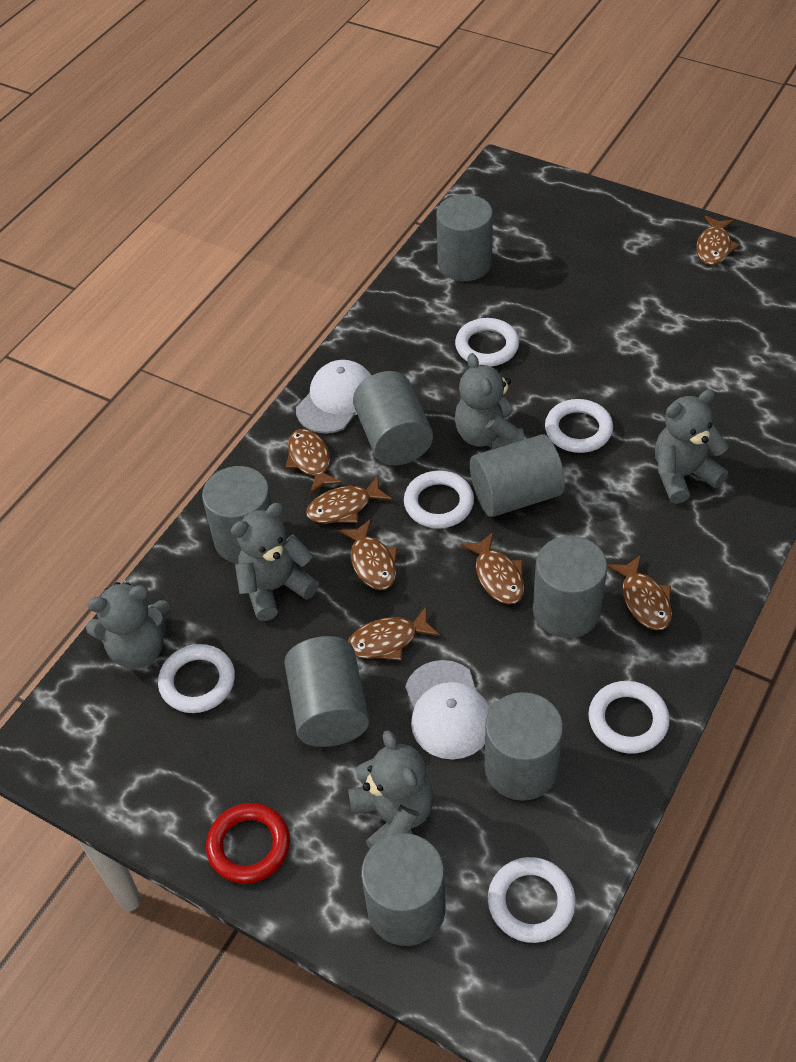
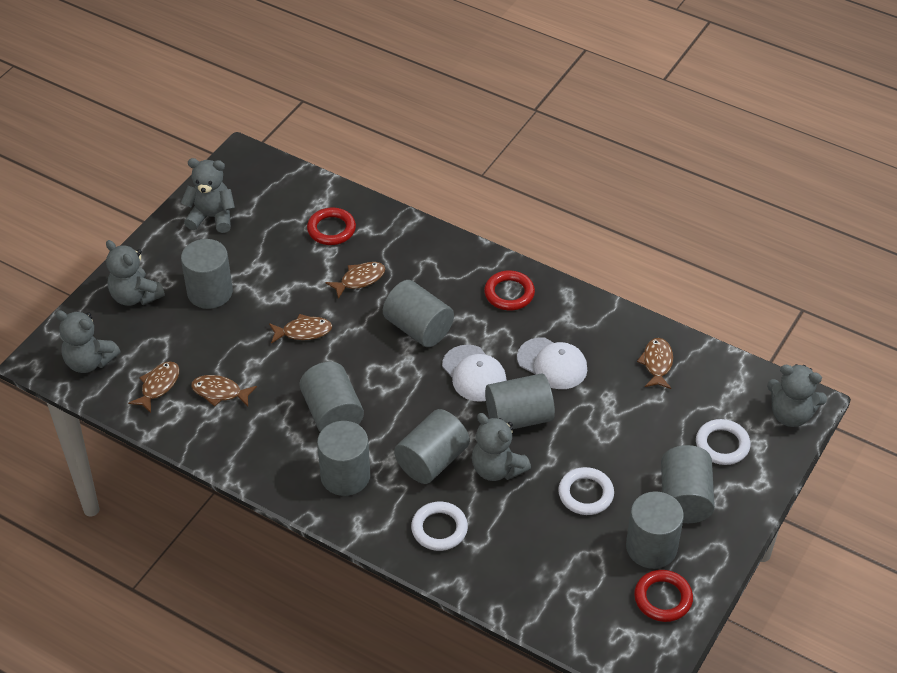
brown fish: 7 -> 5
red ring: 1 -> 3
white ring: 6 -> 3

